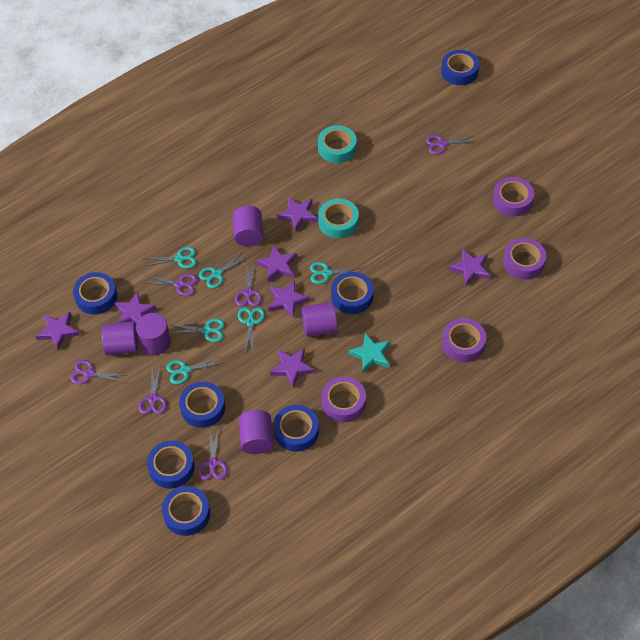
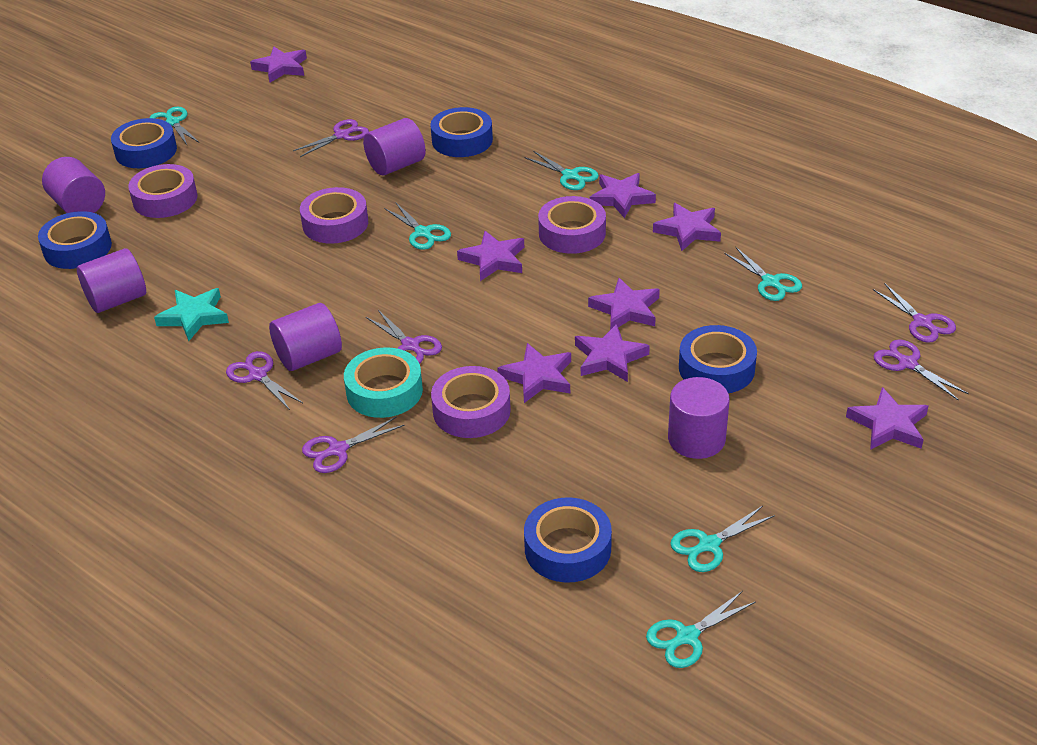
blue tape: 7 -> 5
purple star: 7 -> 8
turquoise tape: 2 -> 1

